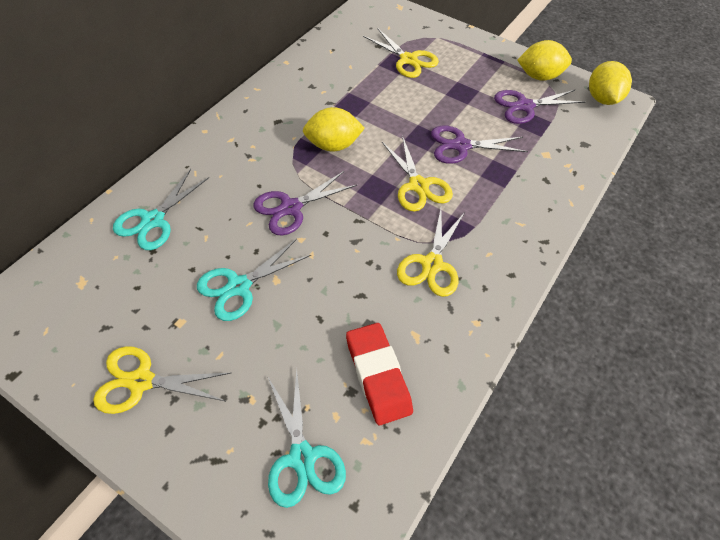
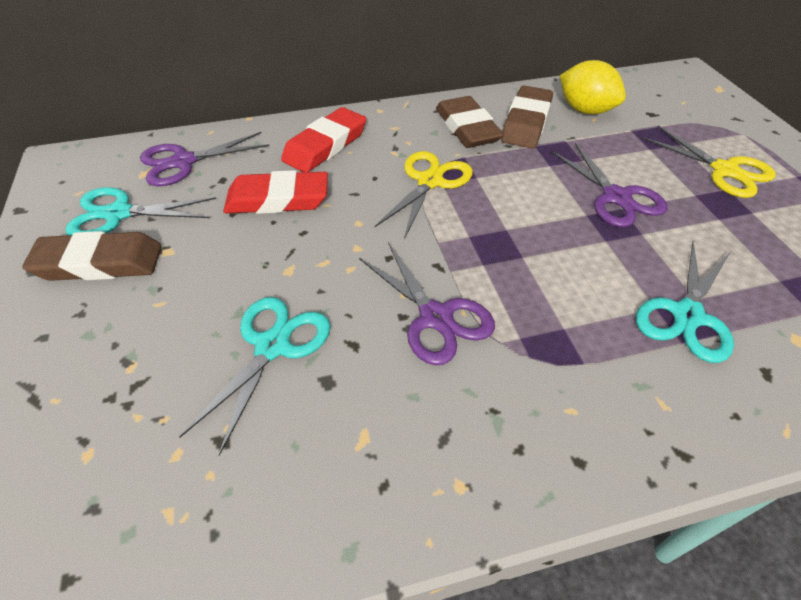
brown eraser: 0 -> 3
red eraser: 1 -> 2
yellow lemon: 3 -> 1
yellow scissors: 4 -> 2

